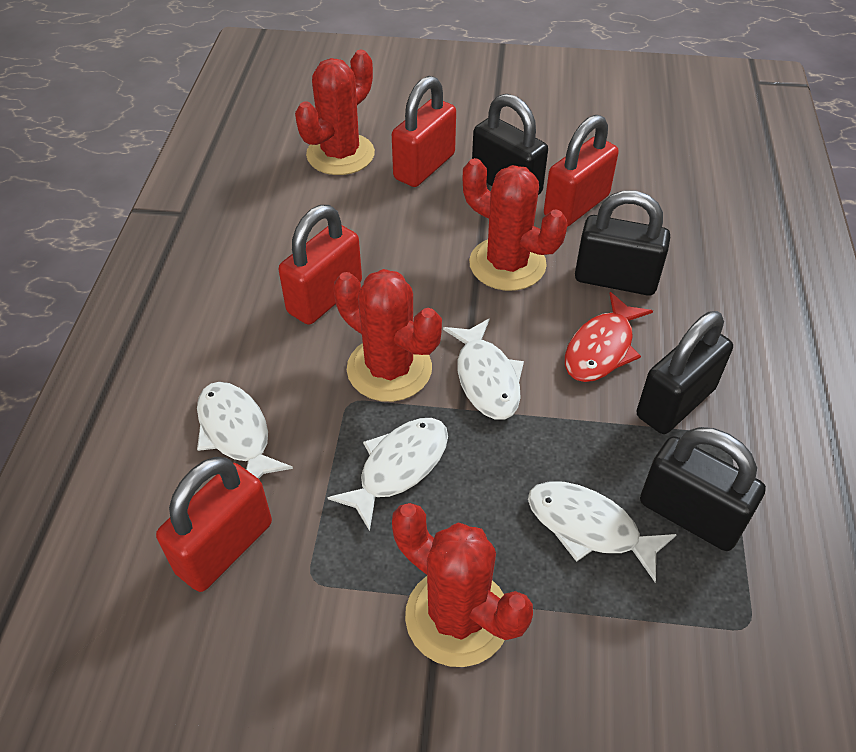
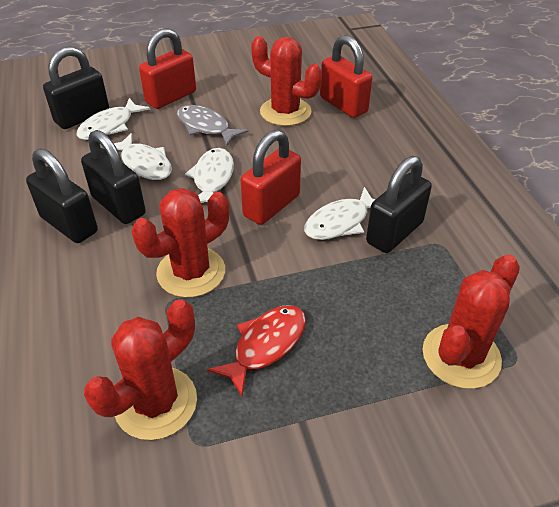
grey fish: 0 -> 1
red padlock: 4 -> 3

